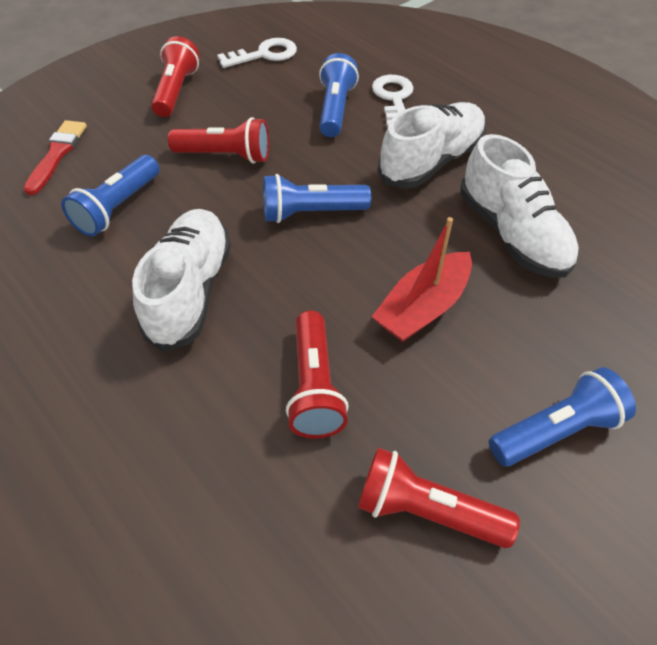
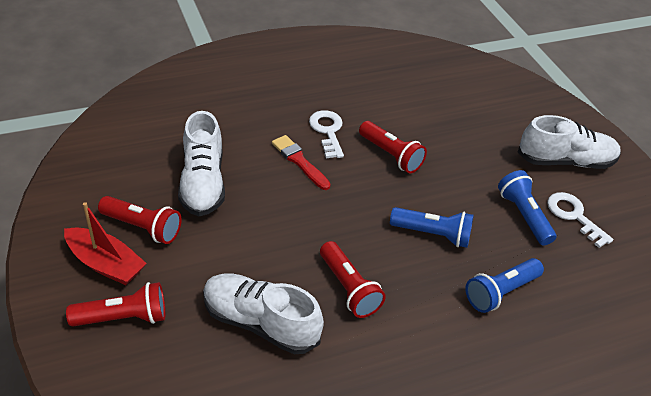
blue flashlight: 4 -> 3

